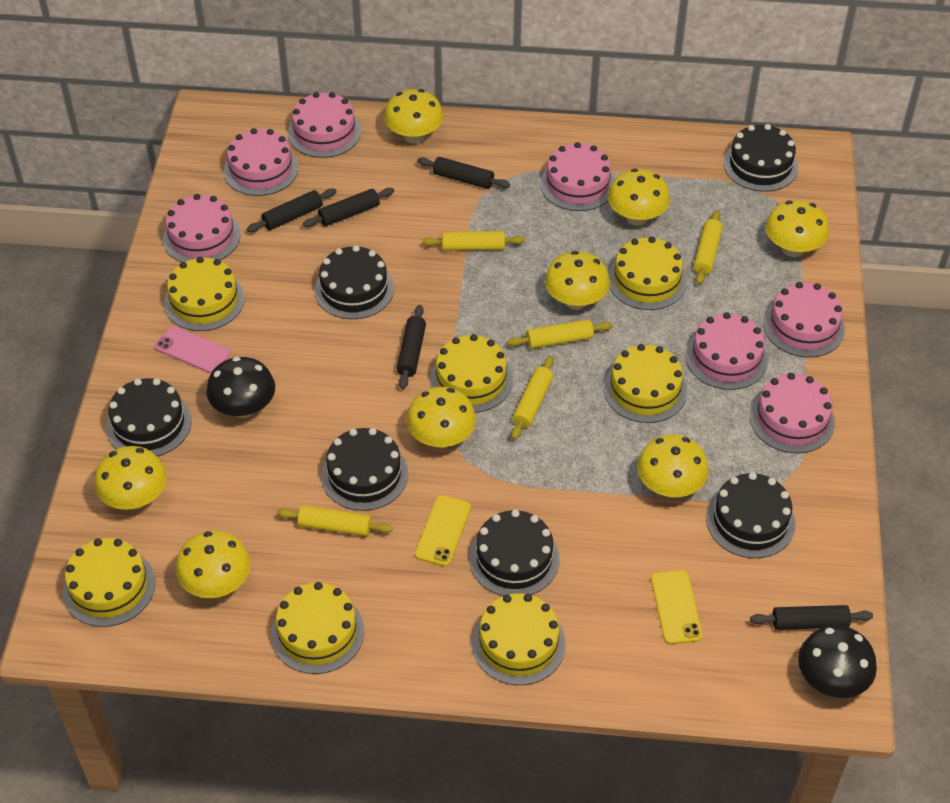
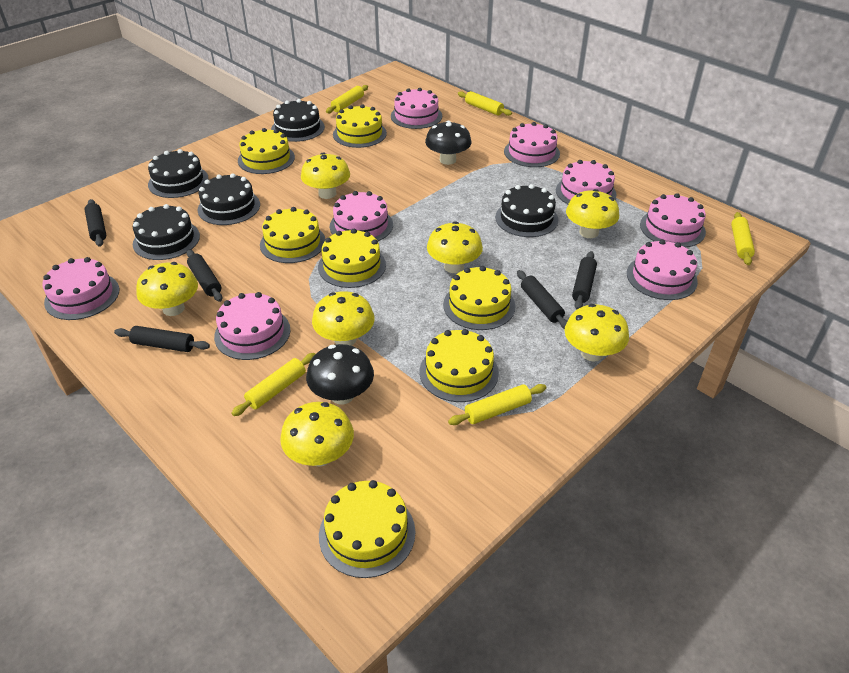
black cake: 6 -> 5
pink cake: 7 -> 8
pink phone: 1 -> 0
yellow mushroom: 8 -> 7
yellow phone: 2 -> 0

